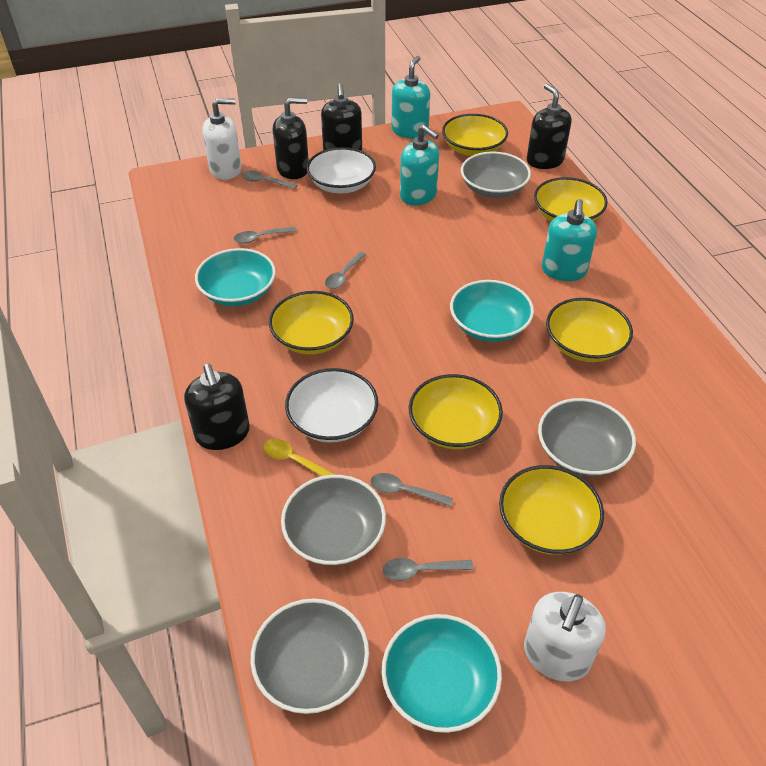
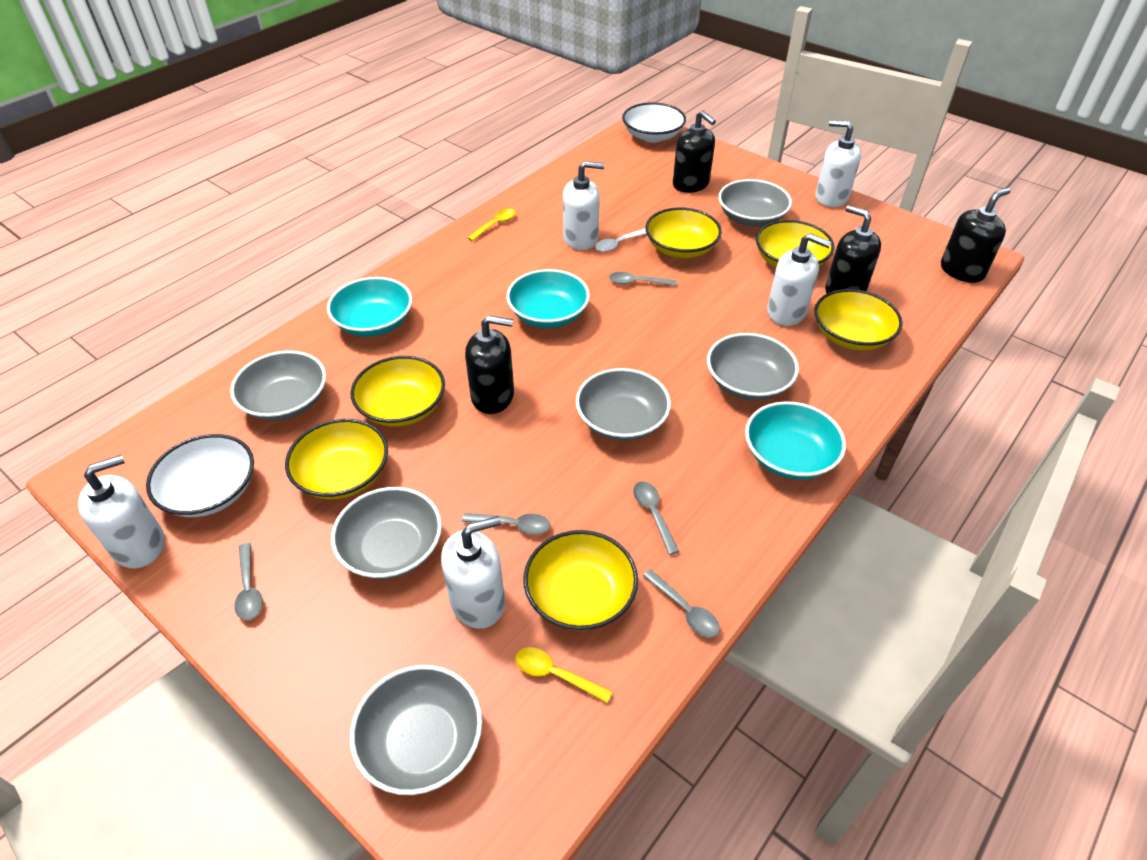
grey bowl: 4 -> 6
turquoise soap dispenser: 3 -> 0
white soap dispenser: 2 -> 5
white spoon: 0 -> 1
yellow spoon: 1 -> 2

